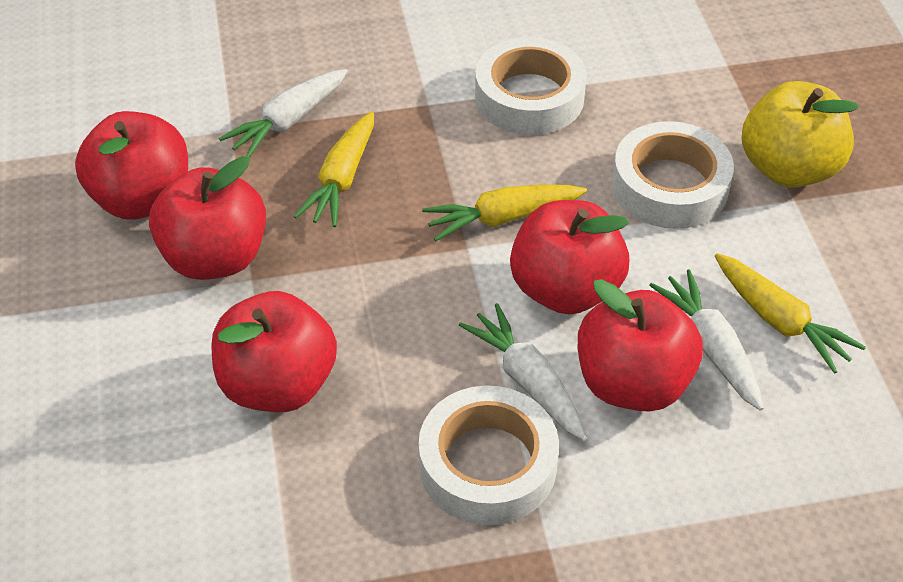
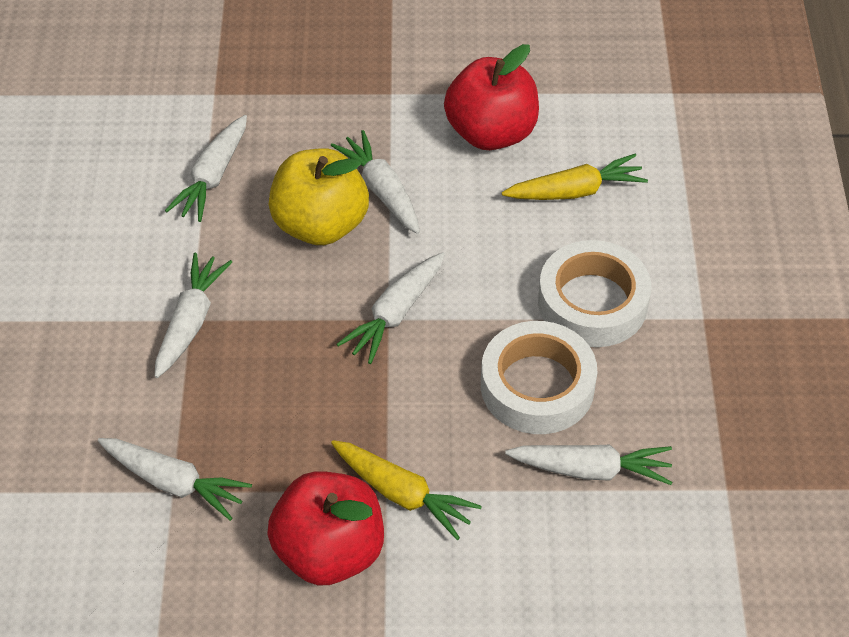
red apple: 5 -> 2
white carrot: 3 -> 6
white tape: 3 -> 2
yellow carrot: 3 -> 2

